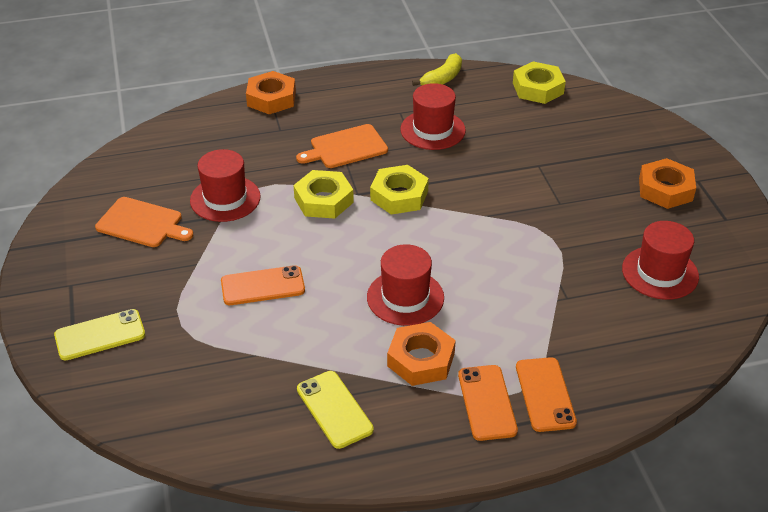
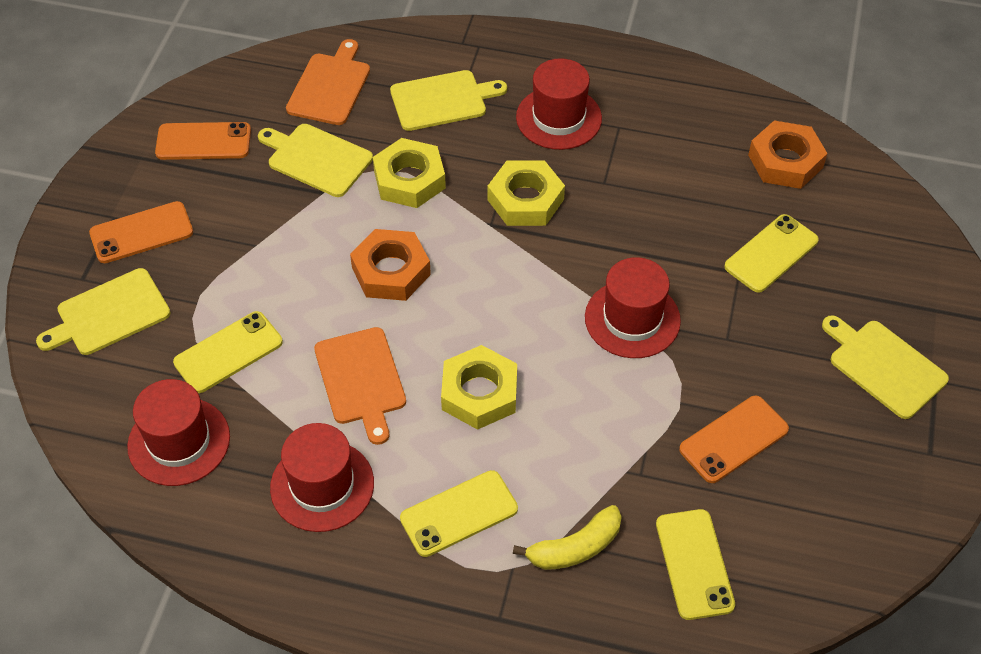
orange nut: 3 -> 2
yellow cutting board: 0 -> 4
yellow phone: 2 -> 4

